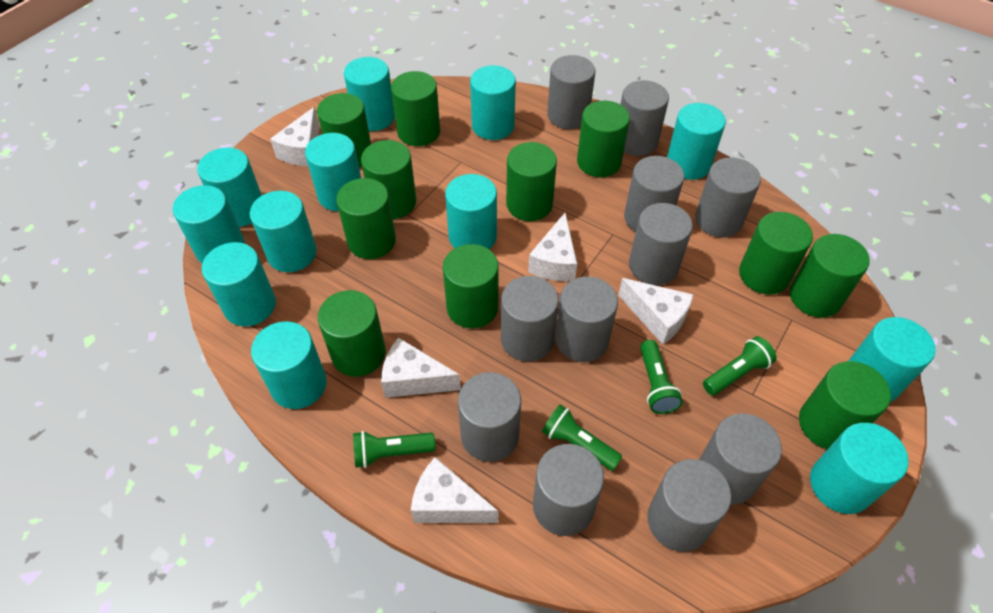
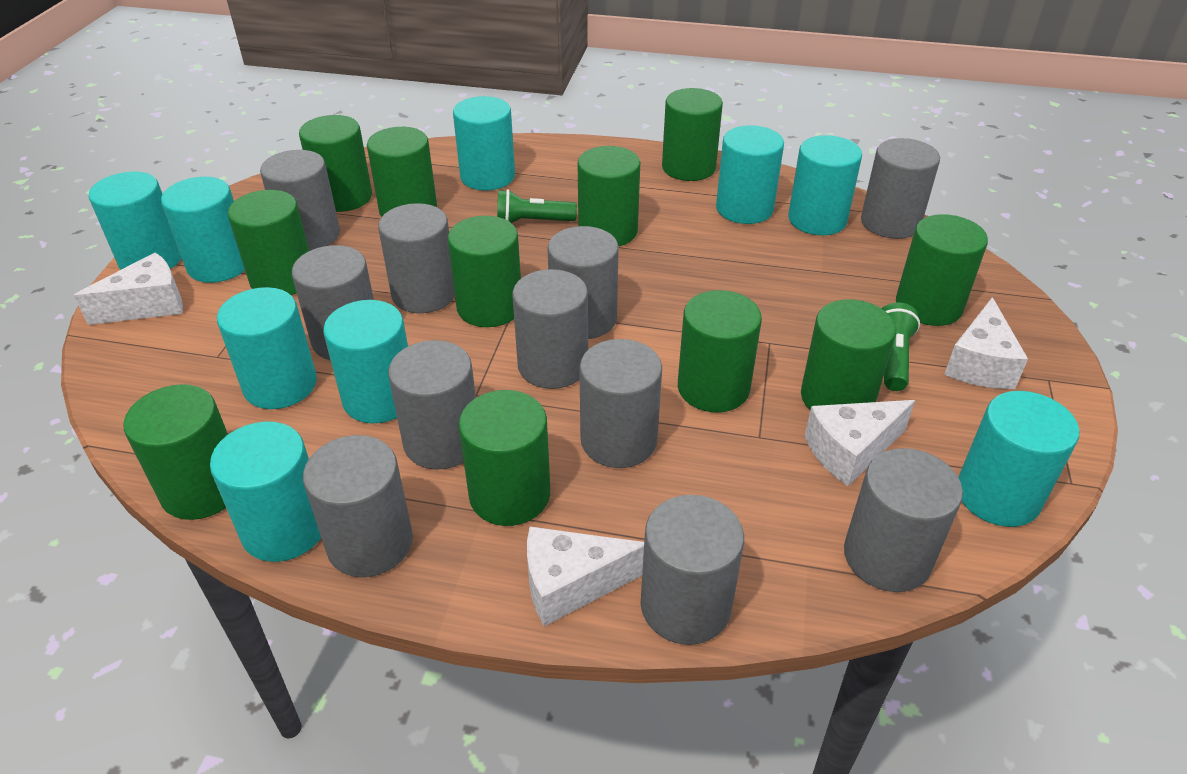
green flashlight: 4 -> 2
turquoise cylinder: 12 -> 9
white cheese: 5 -> 4

